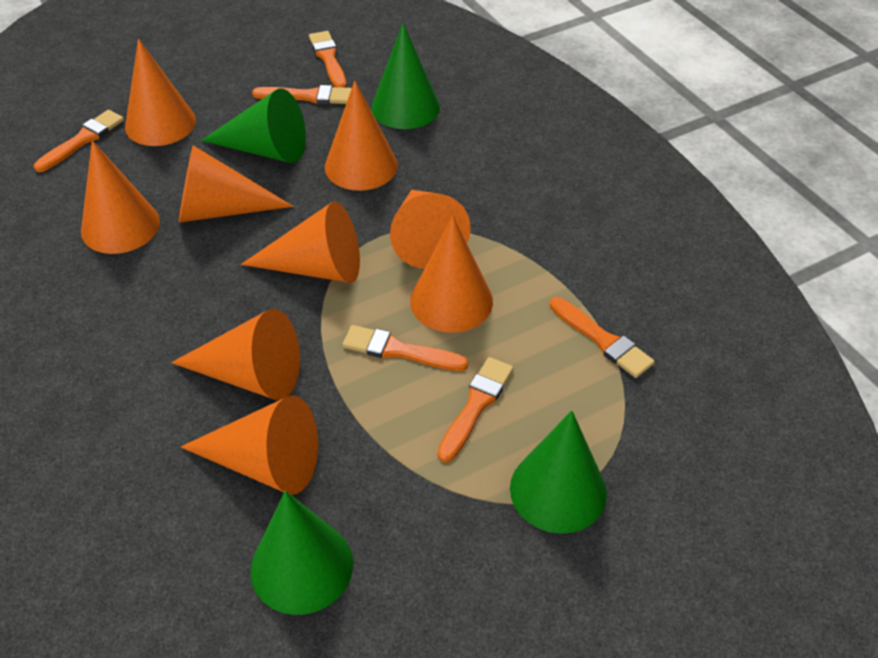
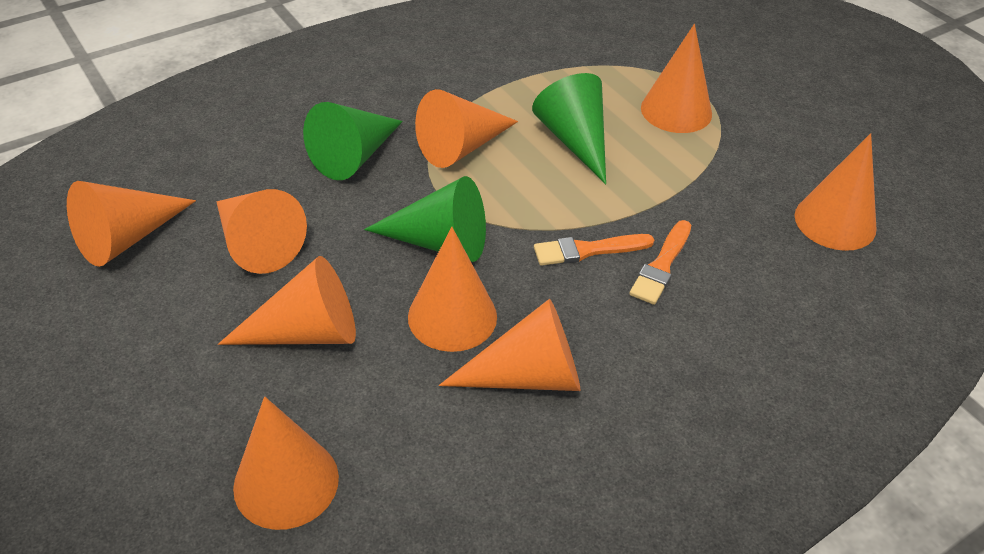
green cone: 4 -> 3
orange brush: 6 -> 2

